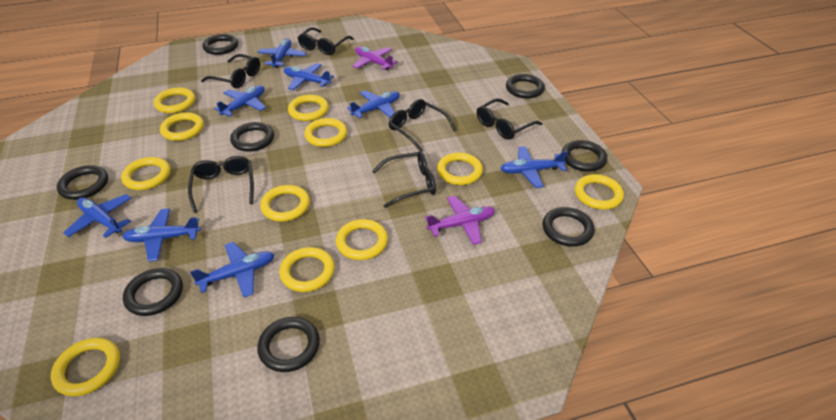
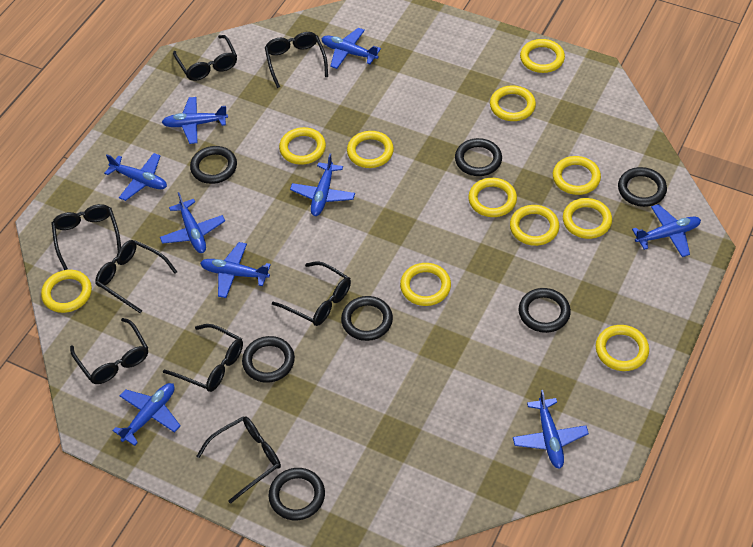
black glasses: 6 -> 8
black ring: 8 -> 7
blue plane: 8 -> 9
purple plane: 2 -> 0

